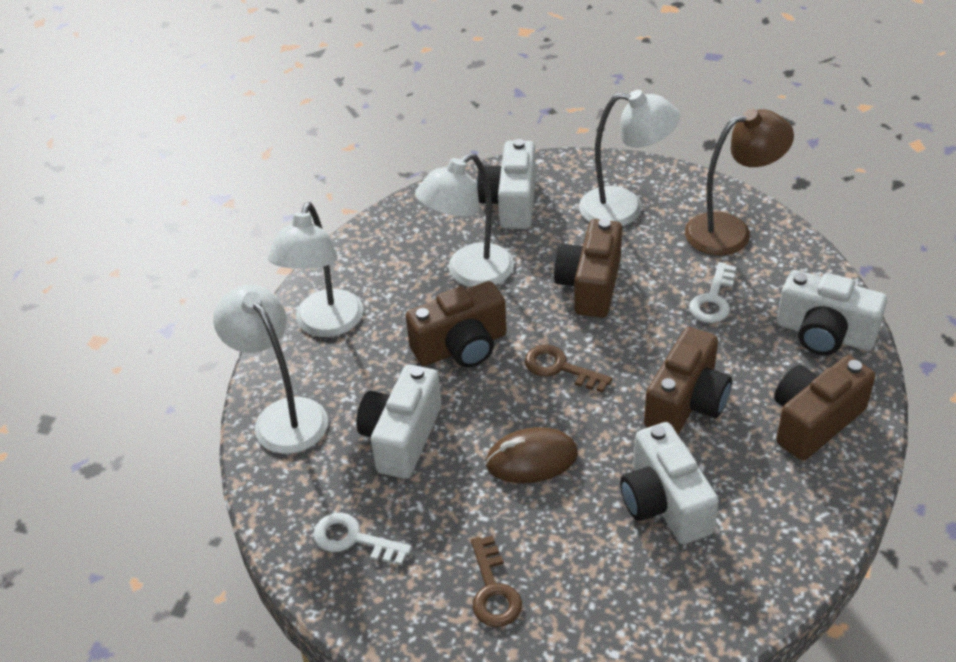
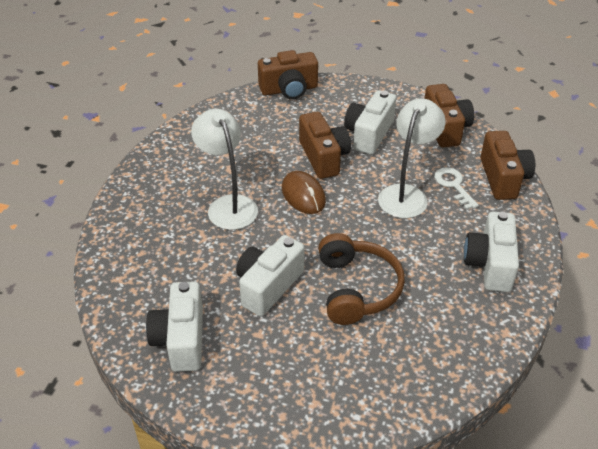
brown headphones: 0 -> 1
brown key: 2 -> 0
brown lamp: 1 -> 0
white key: 2 -> 1
white lamp: 4 -> 2

